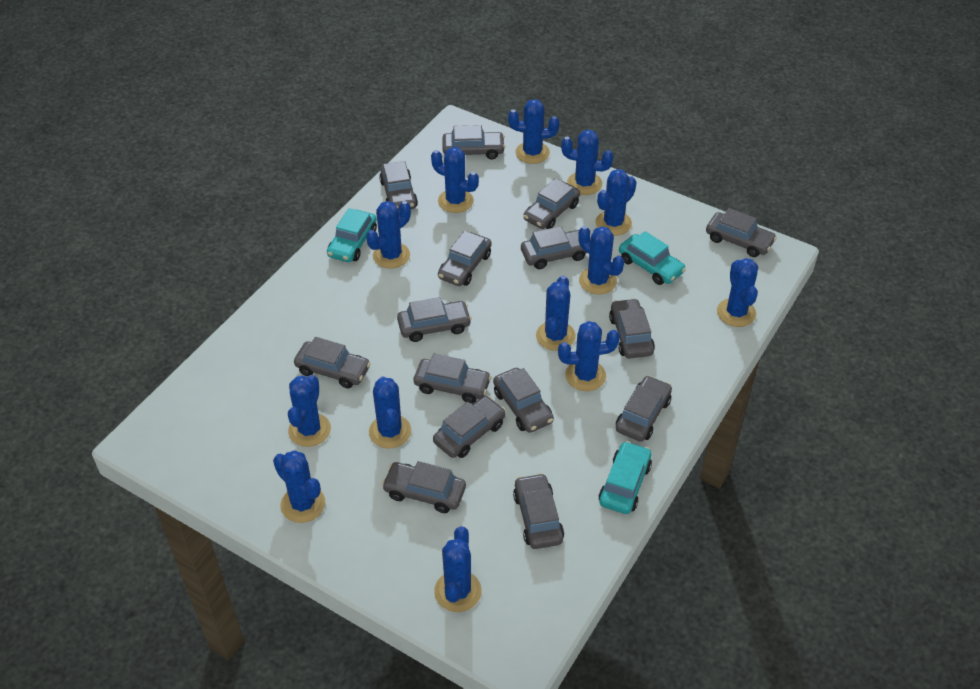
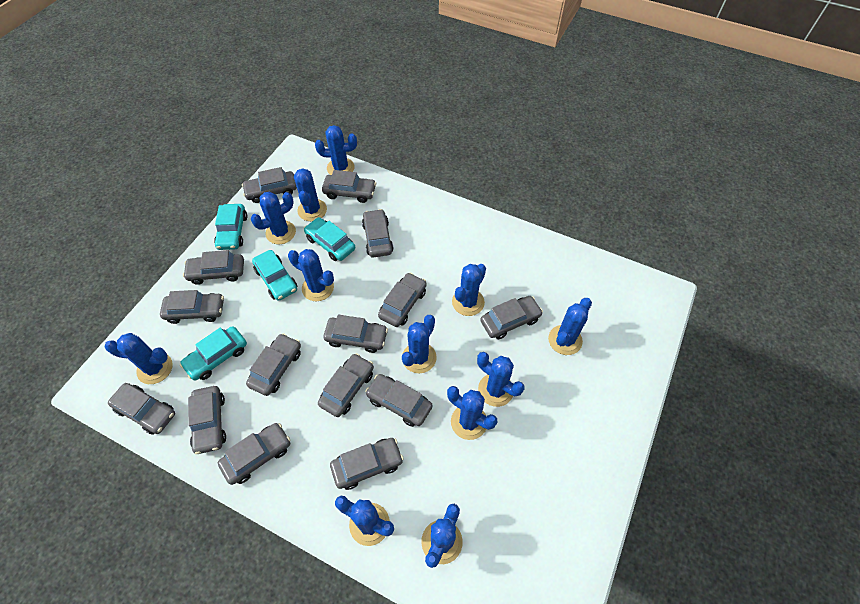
blue cactus: 13 -> 12
turquoise car: 3 -> 4

